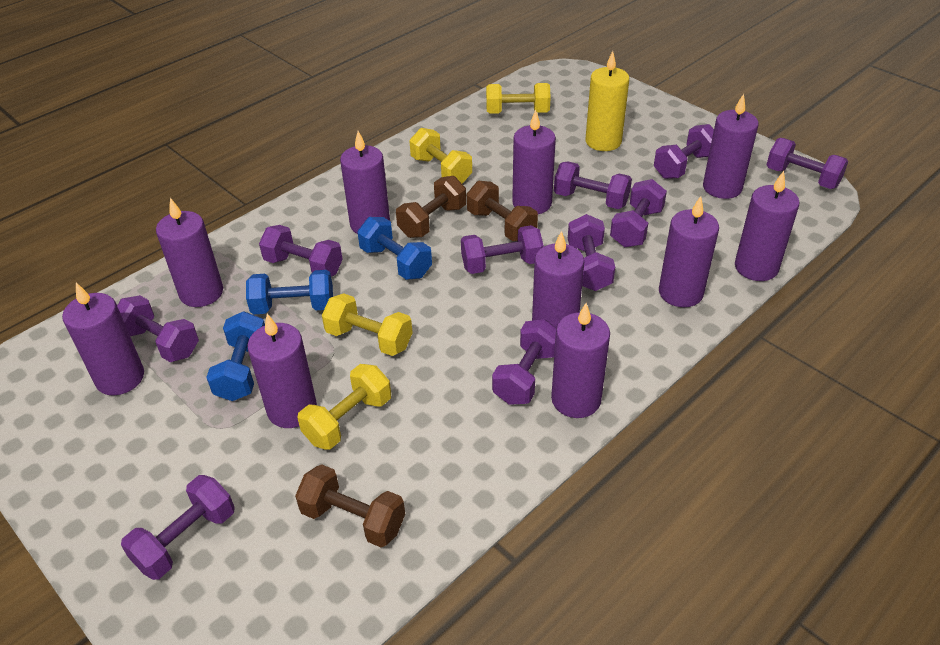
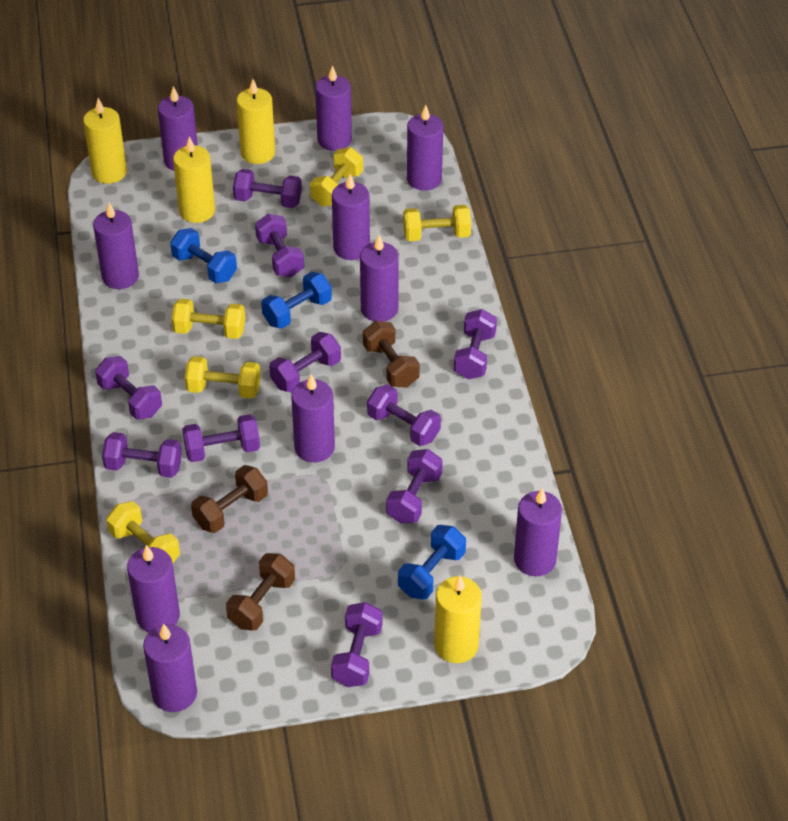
yellow candle: 1 -> 4
yellow dumbbell: 4 -> 5

